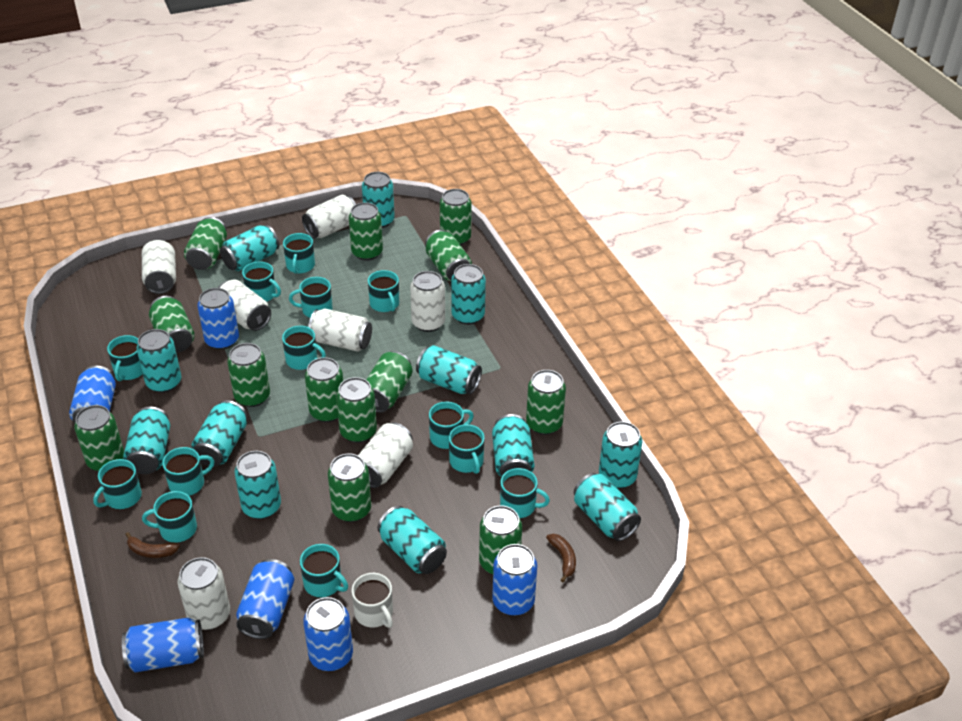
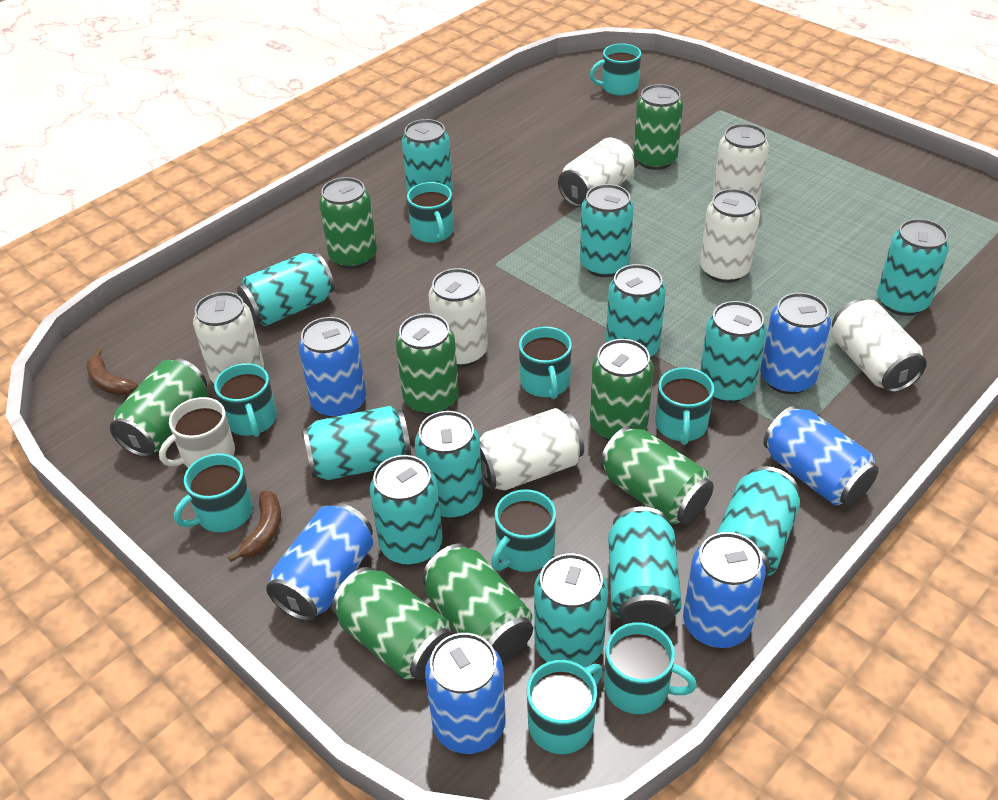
green can: 13 -> 8
turquoise mug: 13 -> 9

